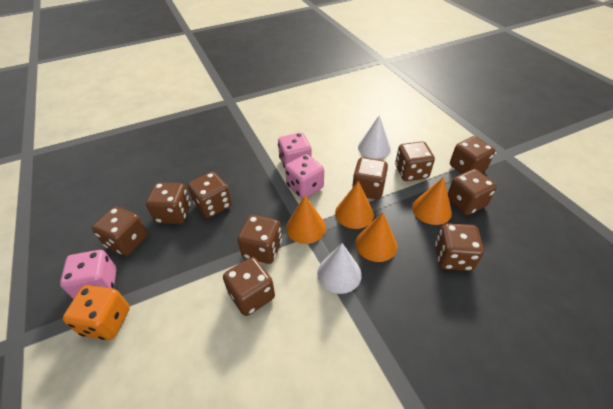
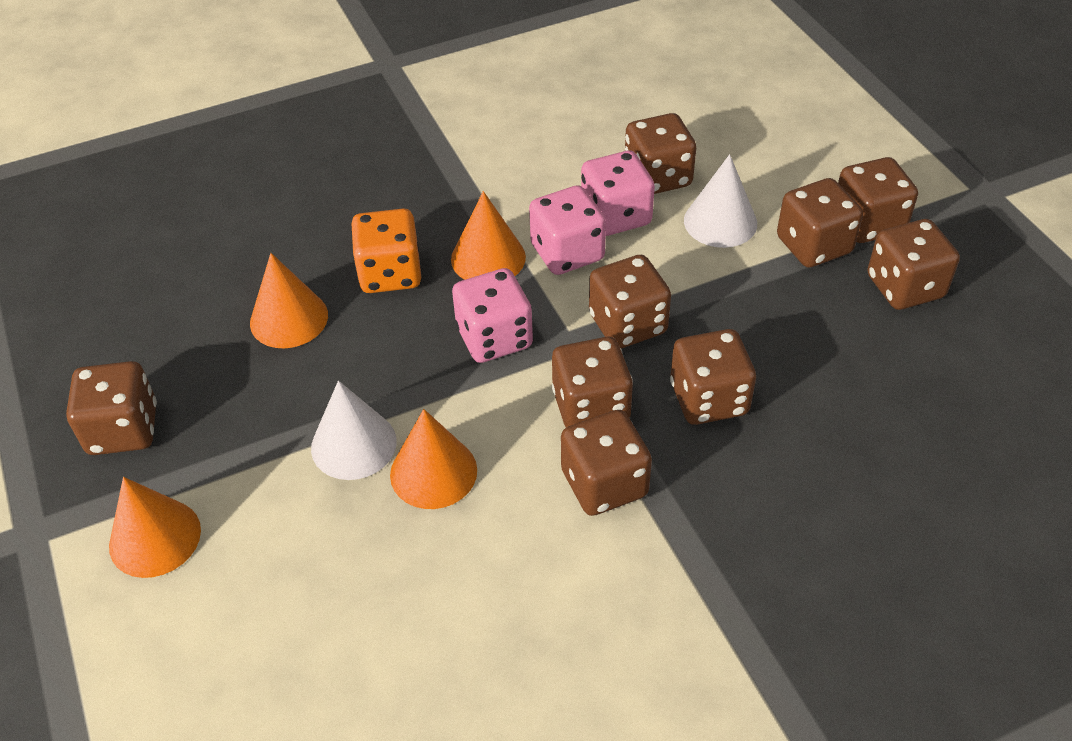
brown dice: 10 -> 9

